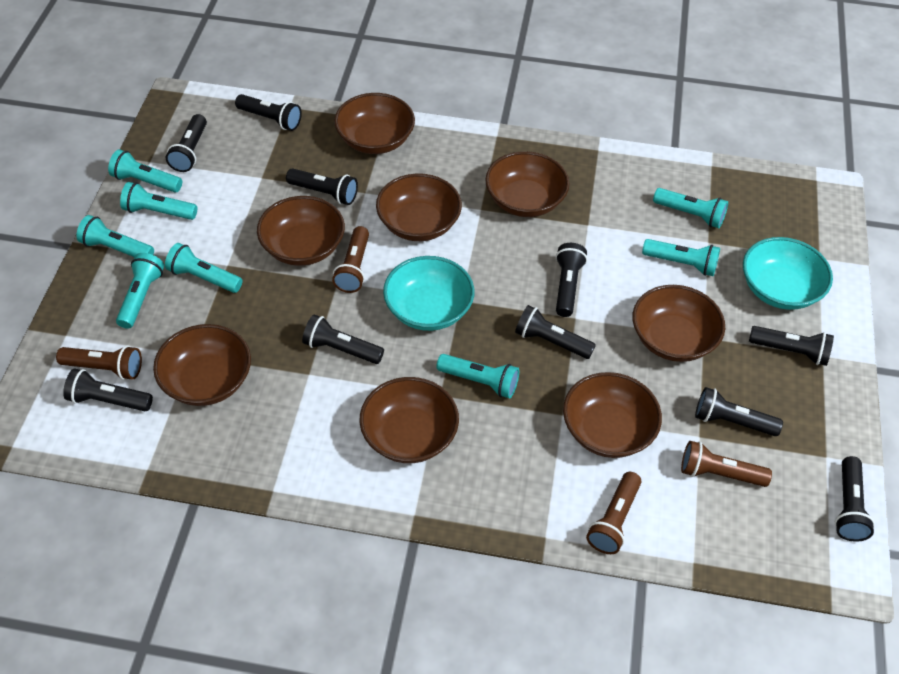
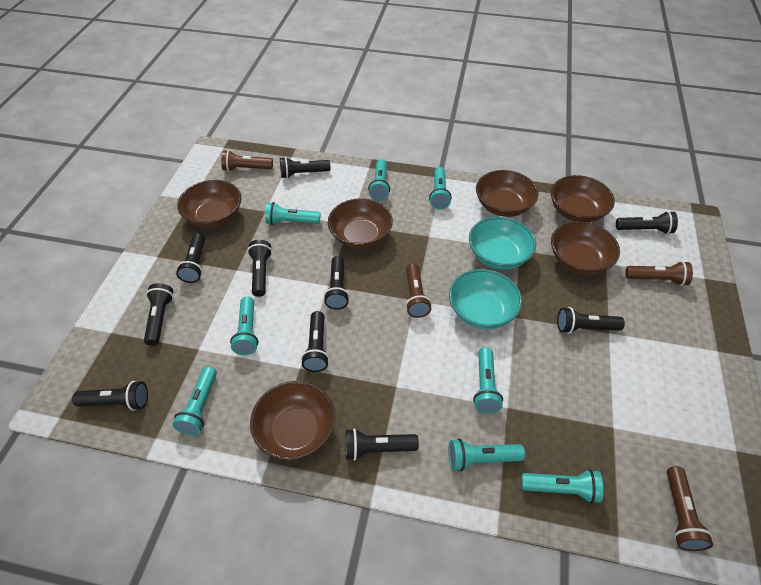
brown bowl: 8 -> 6

